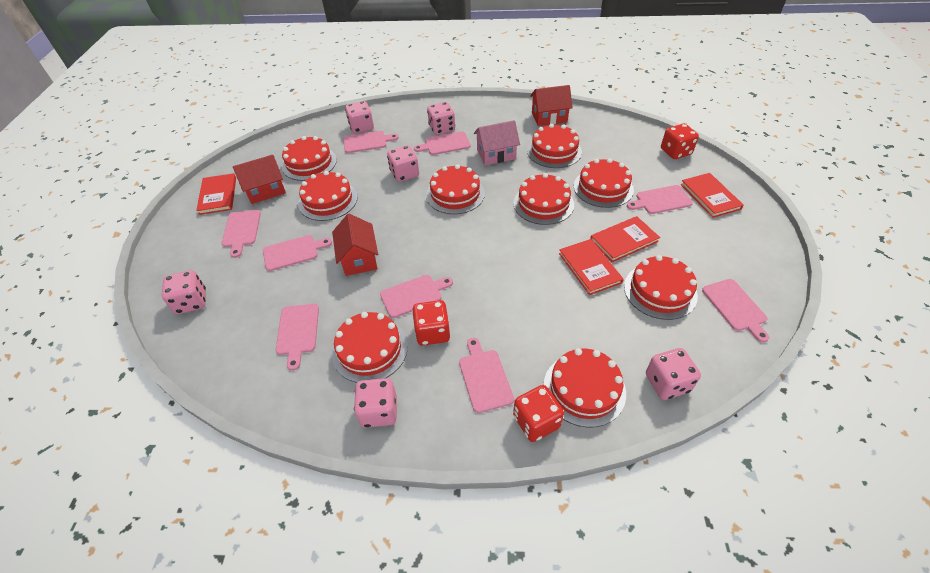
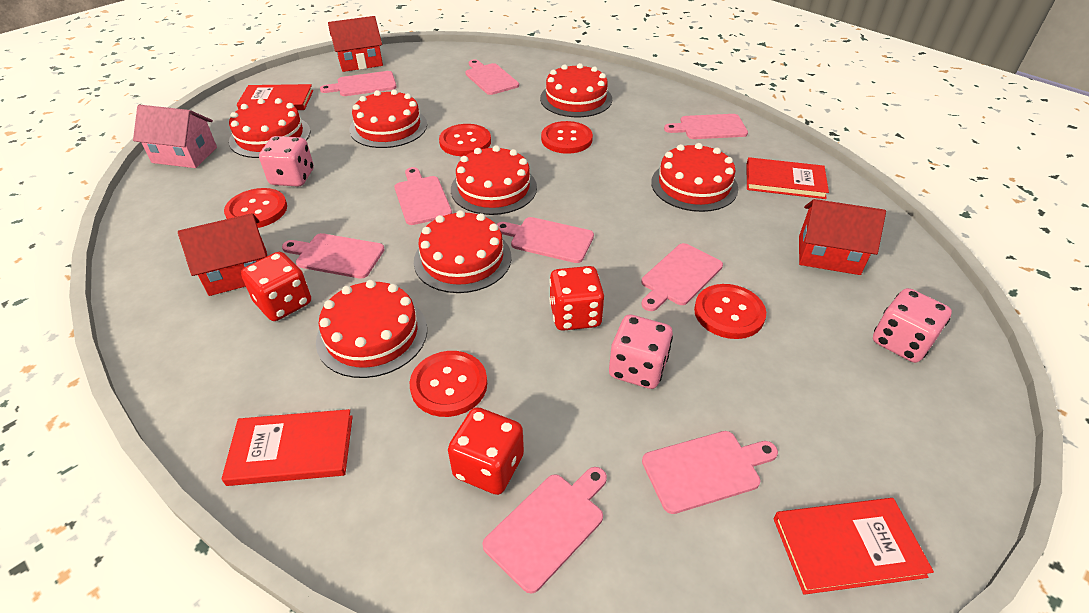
pink dice: 6 -> 3
red button: 0 -> 5
red cake: 9 -> 7

